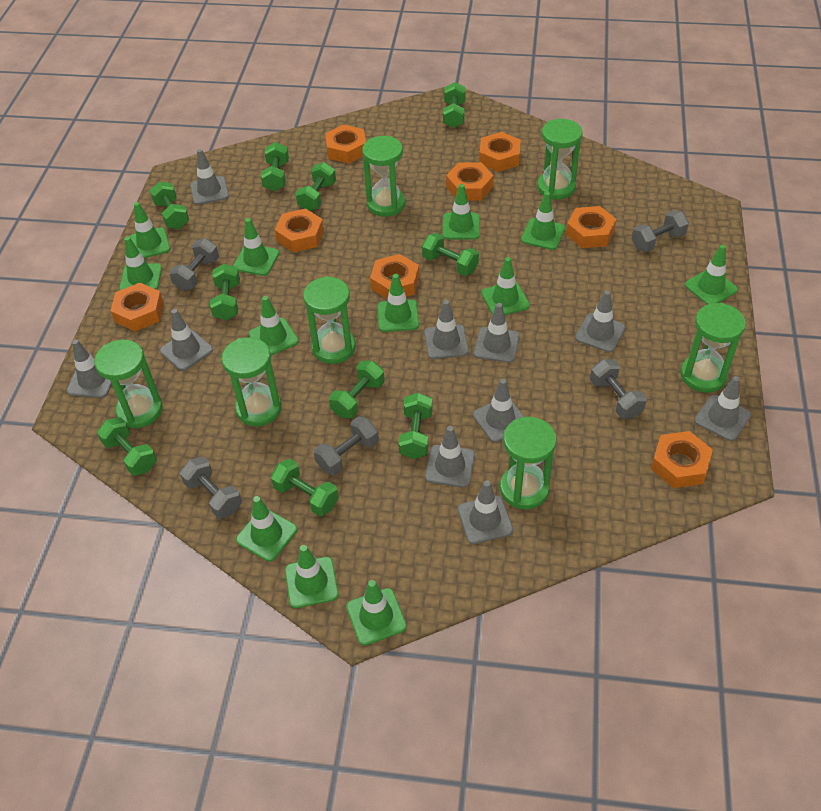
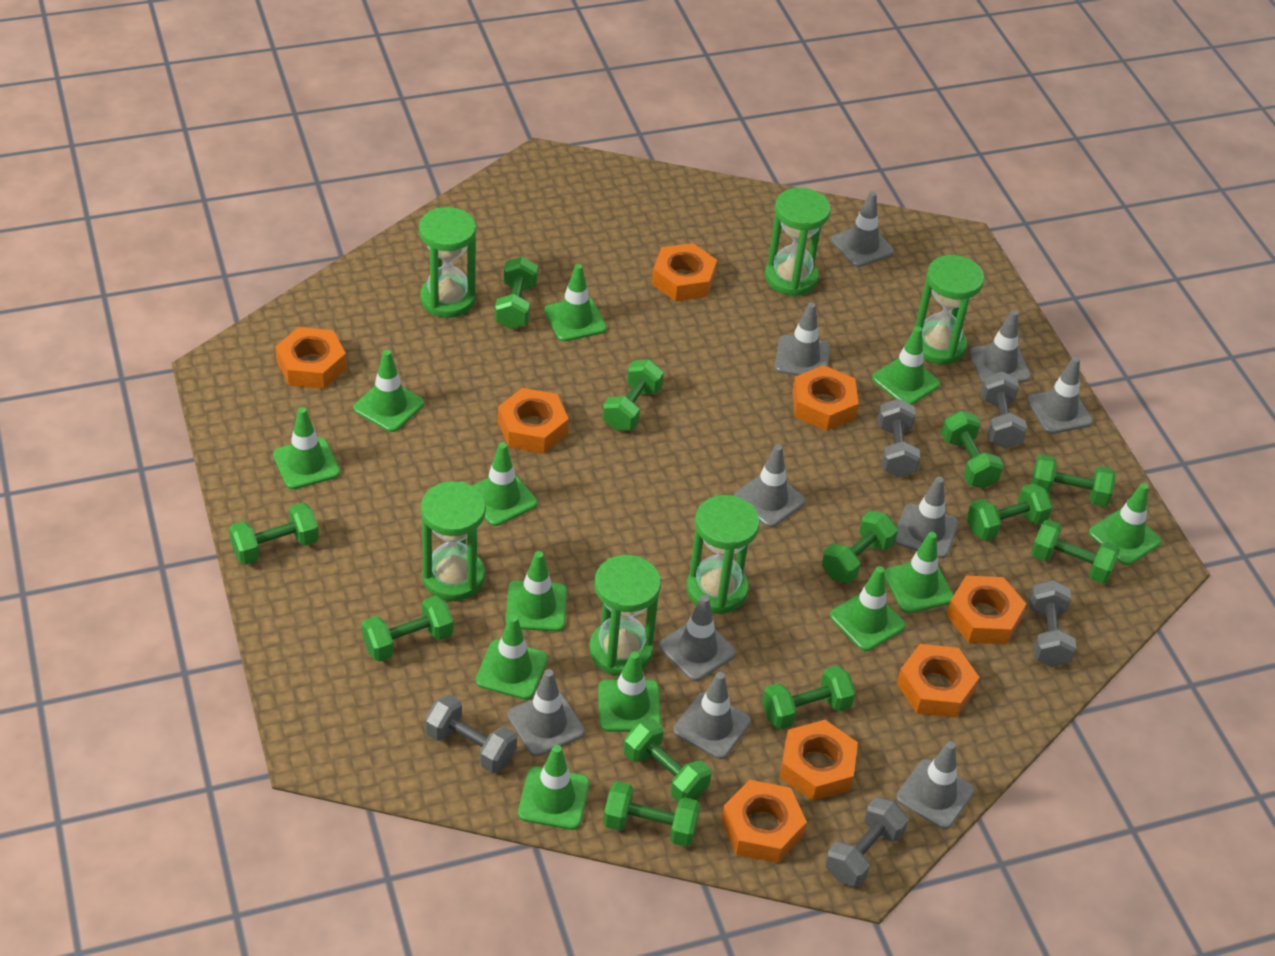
green dumbbell: 10 -> 12
green hourglass: 7 -> 6

